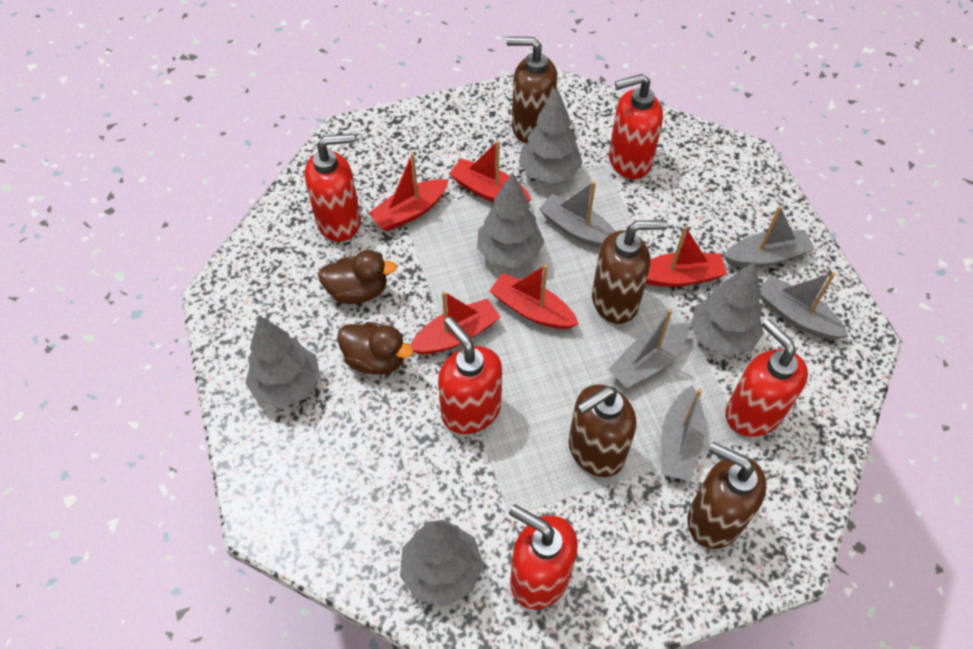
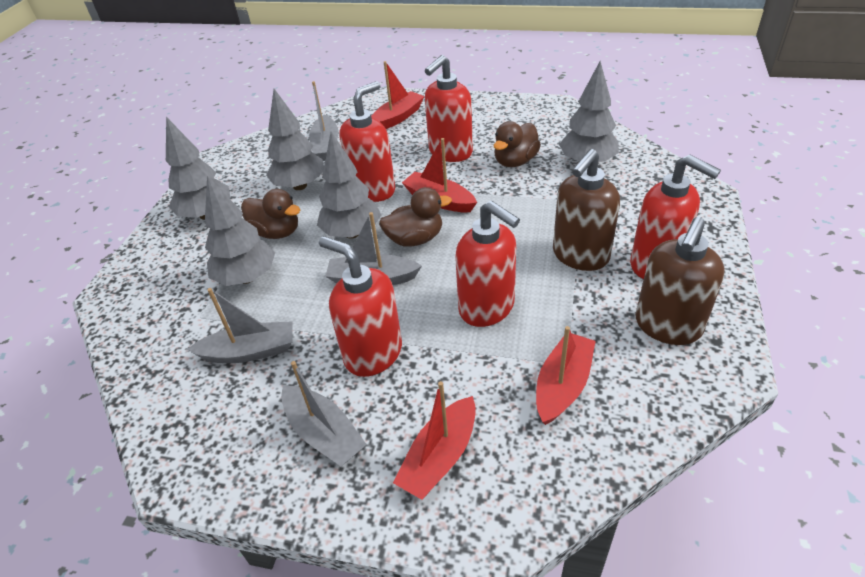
brown duck: 2 -> 3
brown soap dispenser: 4 -> 2
grey boat: 5 -> 4
red boat: 5 -> 4

